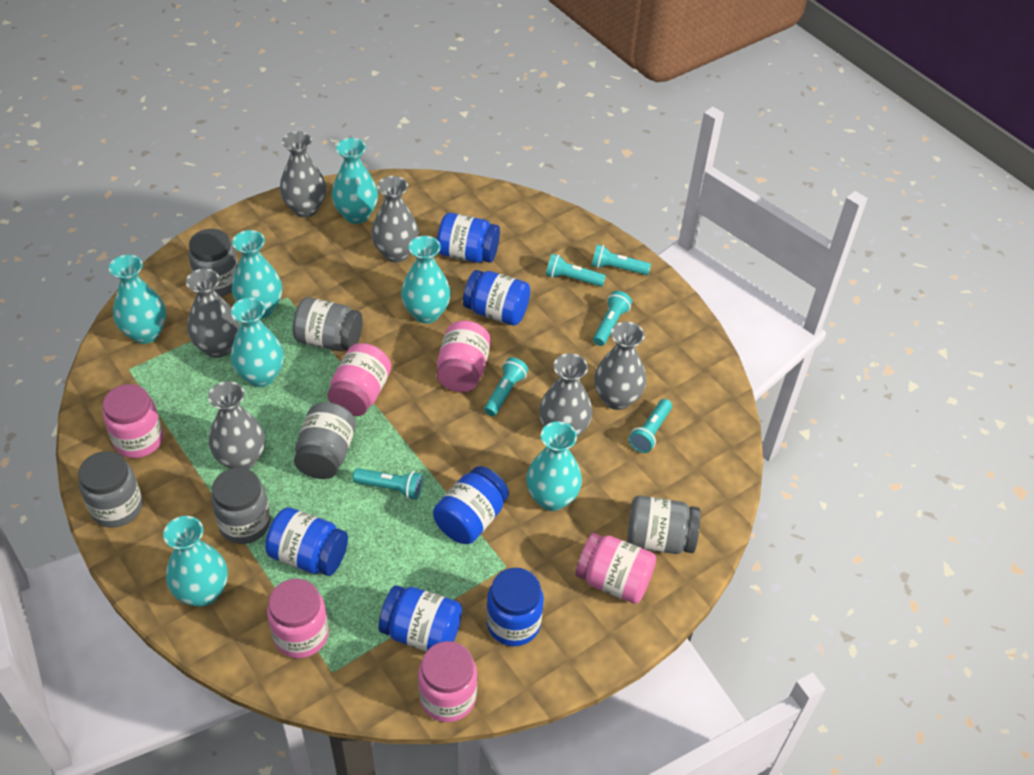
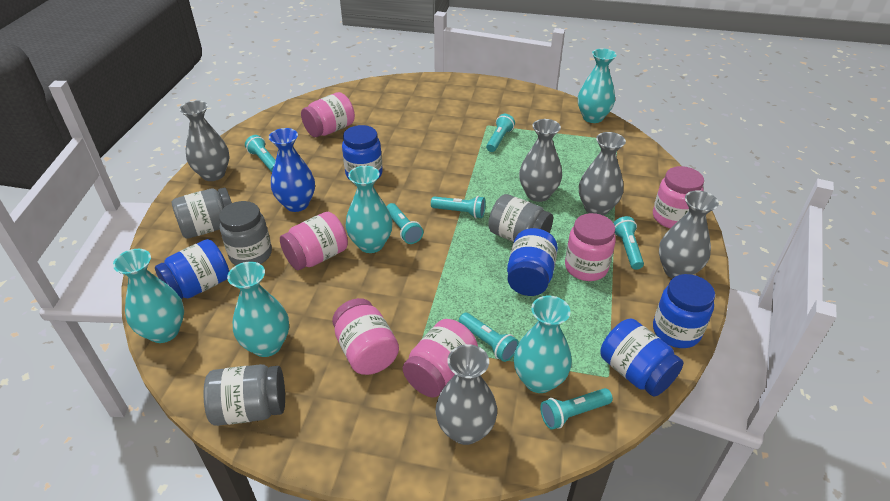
blue jar: 6 -> 5
blue vase: 0 -> 1
grey jar: 6 -> 4
grey vase: 6 -> 5
turquoise flashlight: 6 -> 7
turquoise vase: 7 -> 5

